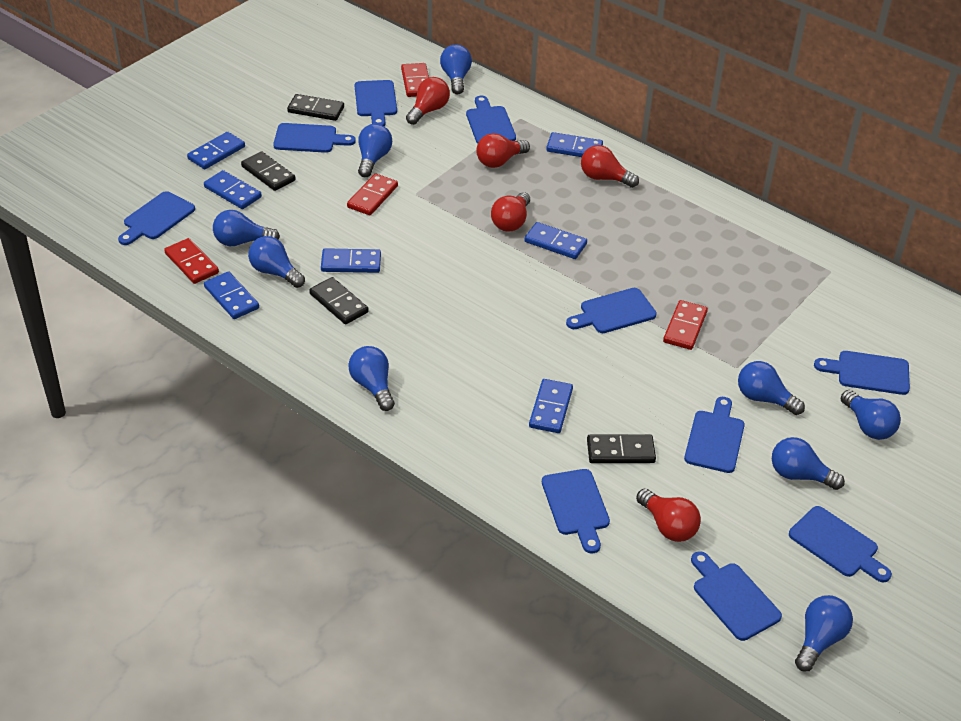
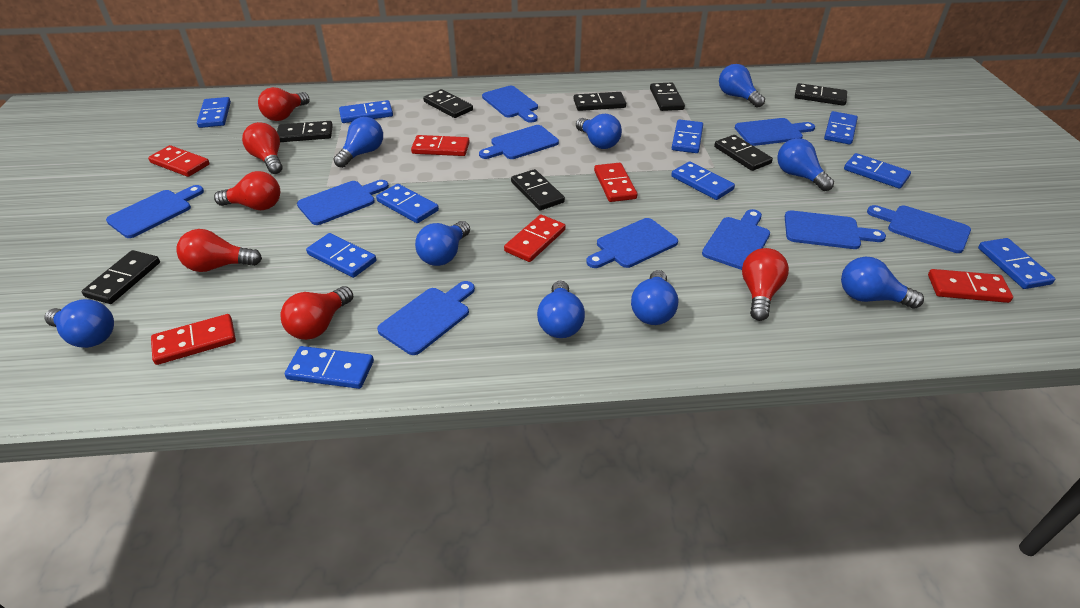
black domino: 4 -> 8
blue domino: 7 -> 10
red domino: 4 -> 6
red light bulb: 5 -> 6

